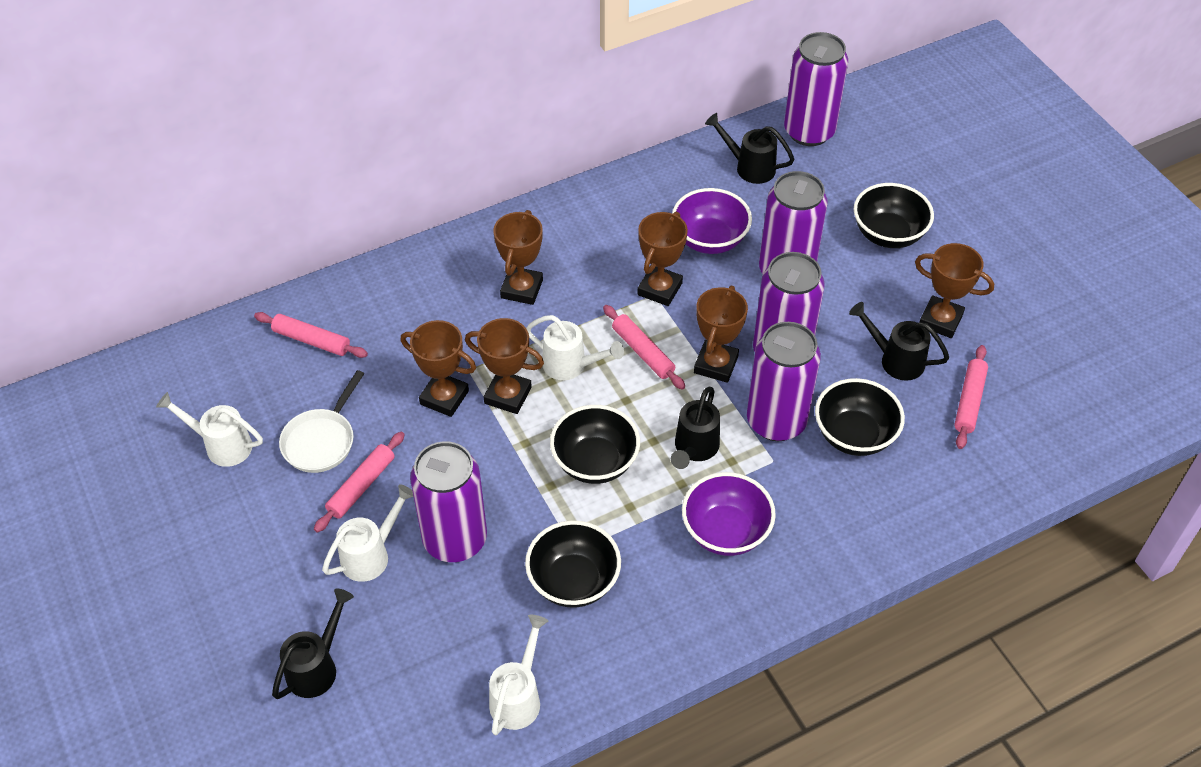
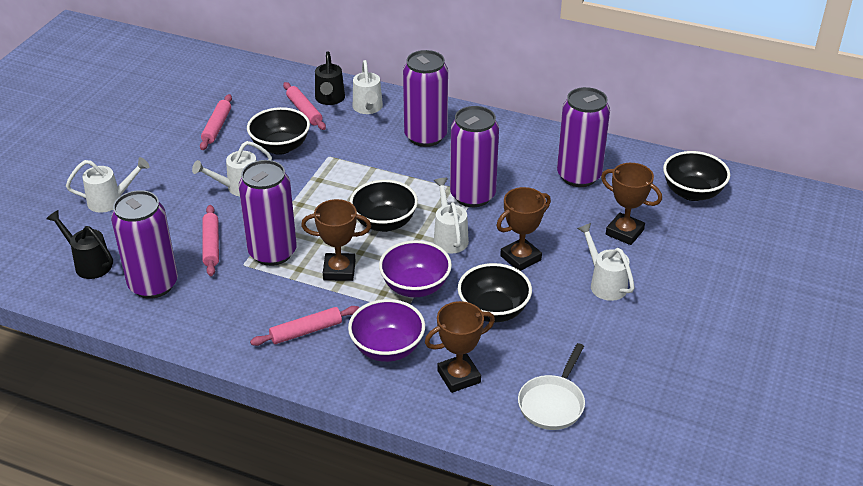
black watering can: 4 -> 2
brown trophy: 6 -> 4
white watering can: 4 -> 5

